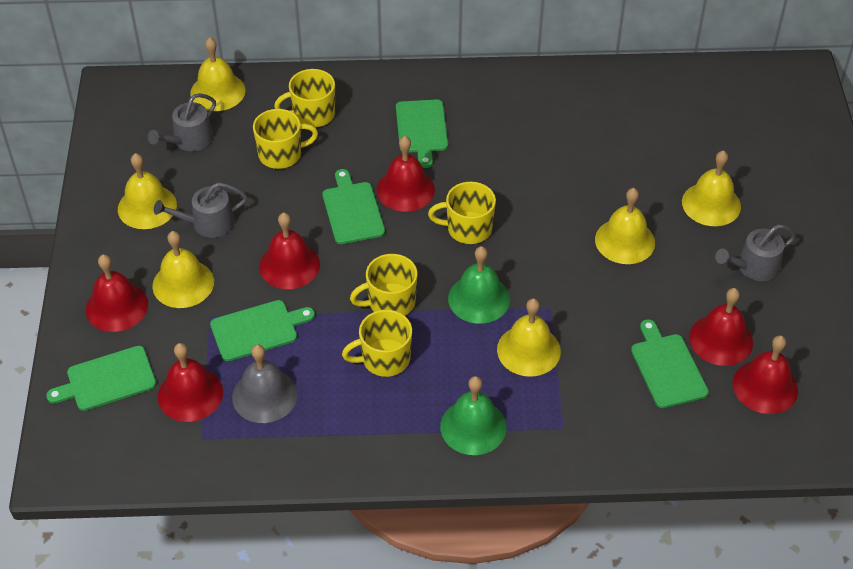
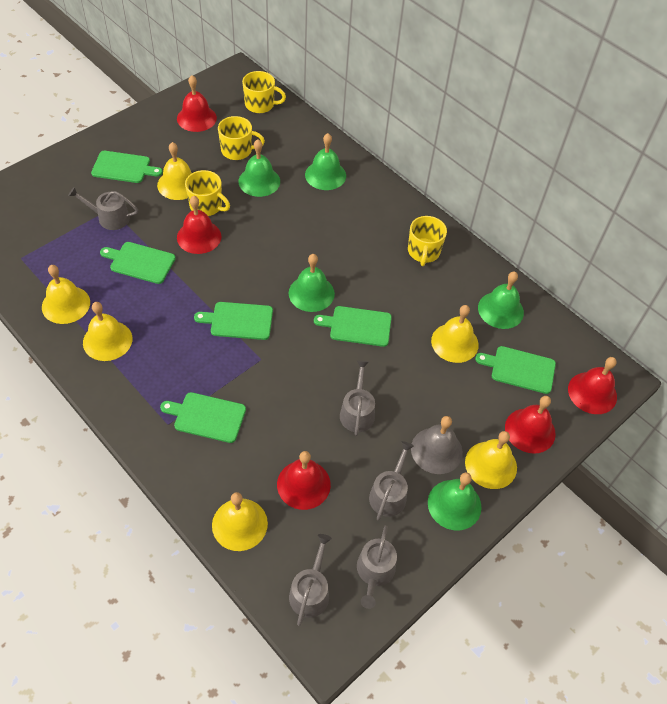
green bell: 2 -> 5
green cutting board: 5 -> 6
grey watering can: 3 -> 5
red bell: 6 -> 5
yellow mug: 5 -> 4

